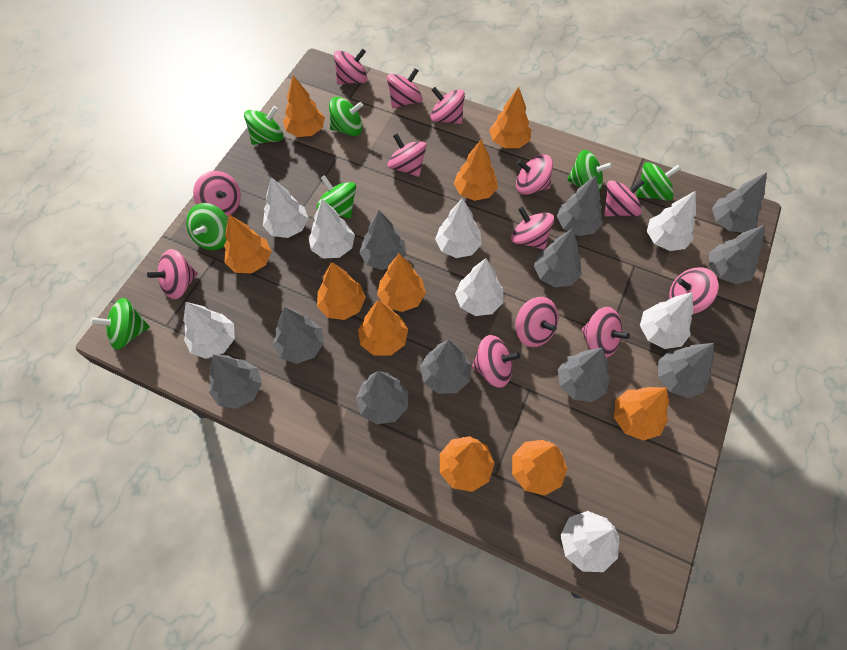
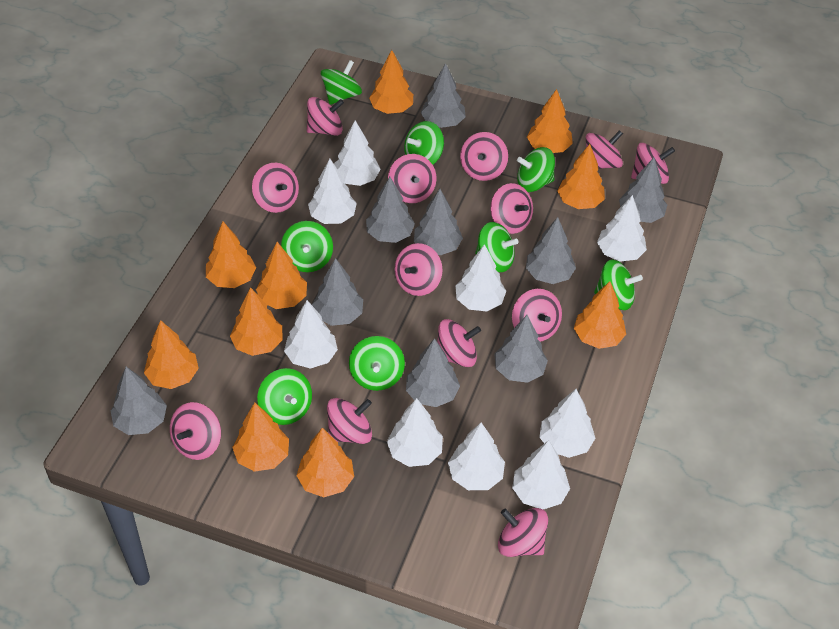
green spinning top: 7 -> 8
grey tree: 11 -> 9
white tree: 8 -> 9

